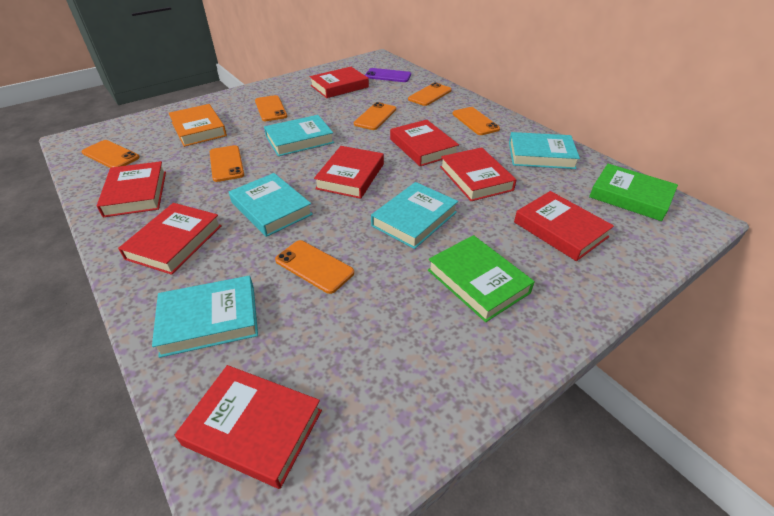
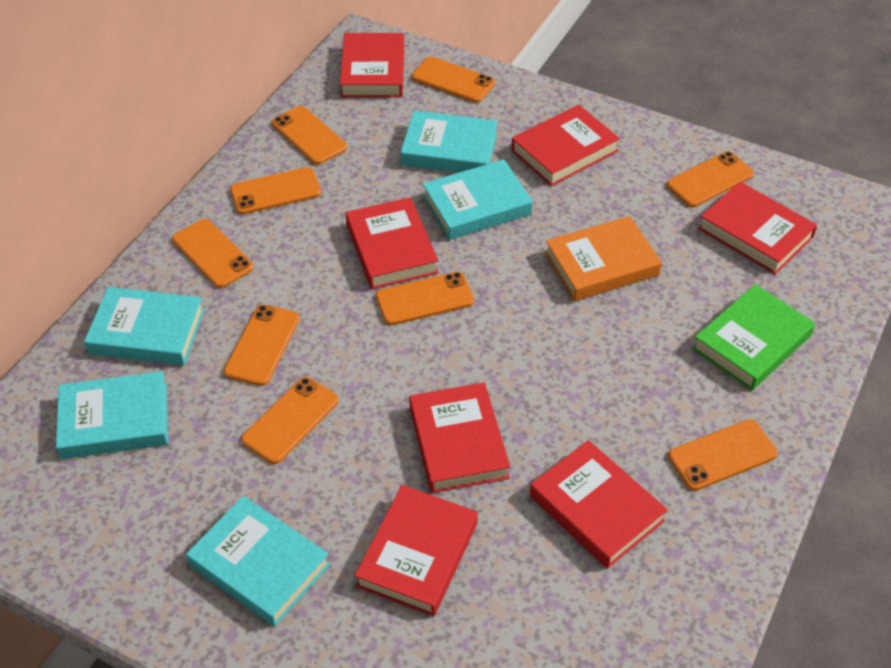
green book: 2 -> 1
orange phone: 7 -> 9
purple phone: 1 -> 0
red book: 8 -> 7

